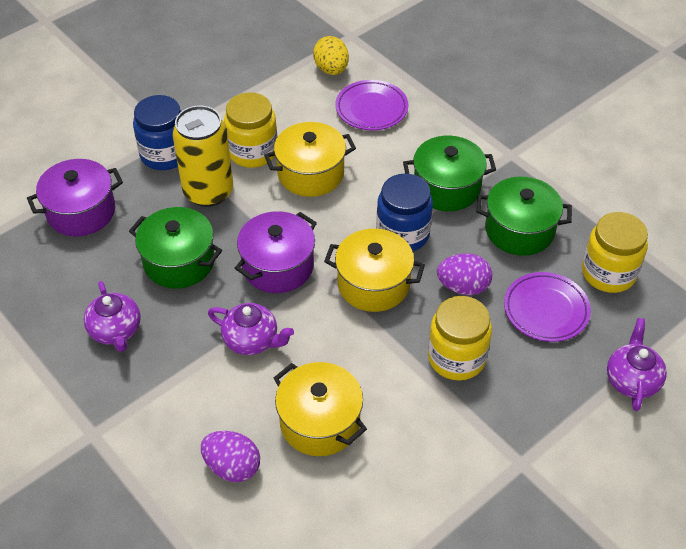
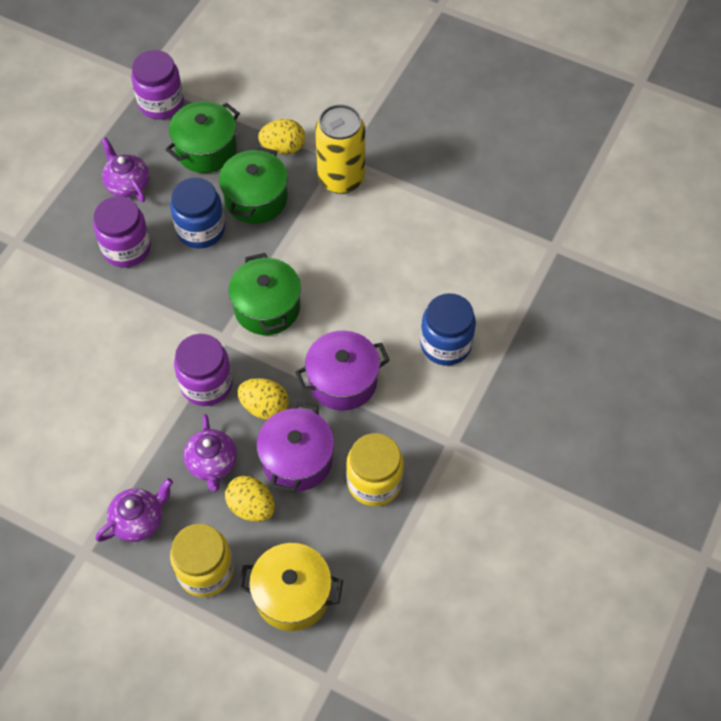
purple egg: 2 -> 0
purple jar: 0 -> 3
purple plate: 2 -> 0
yellow egg: 1 -> 3
yellow jar: 3 -> 2
yellow pot: 3 -> 1

